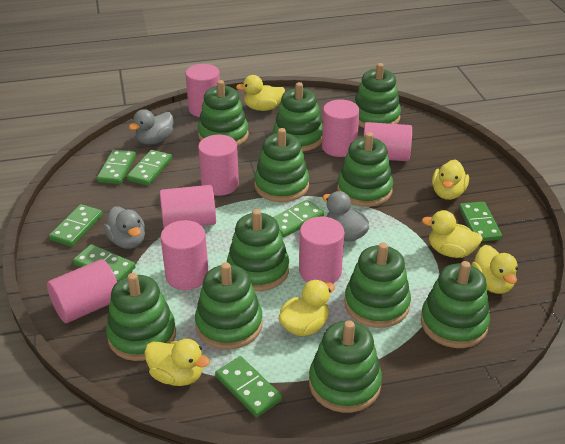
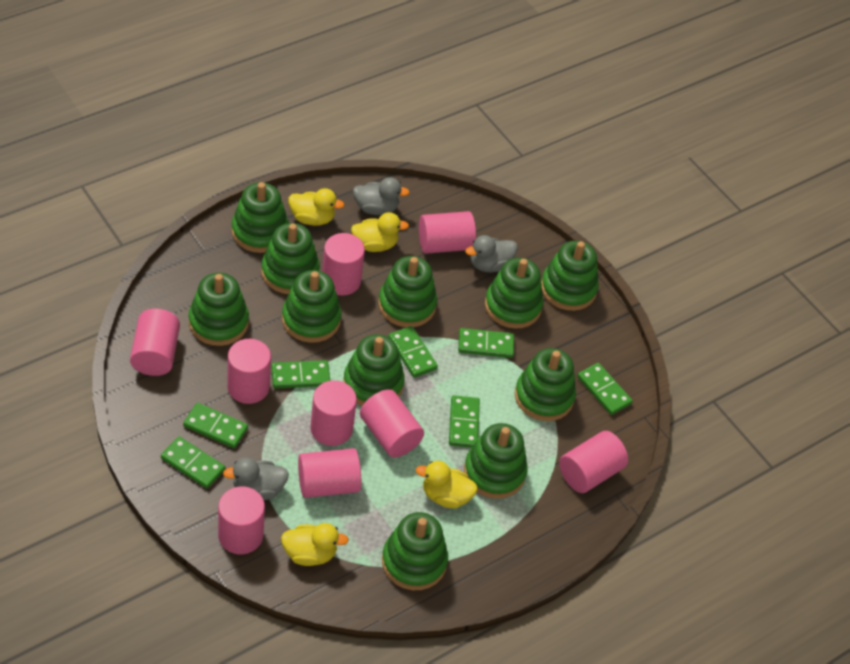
pink cylinder: 8 -> 9
yellow duck: 6 -> 4

